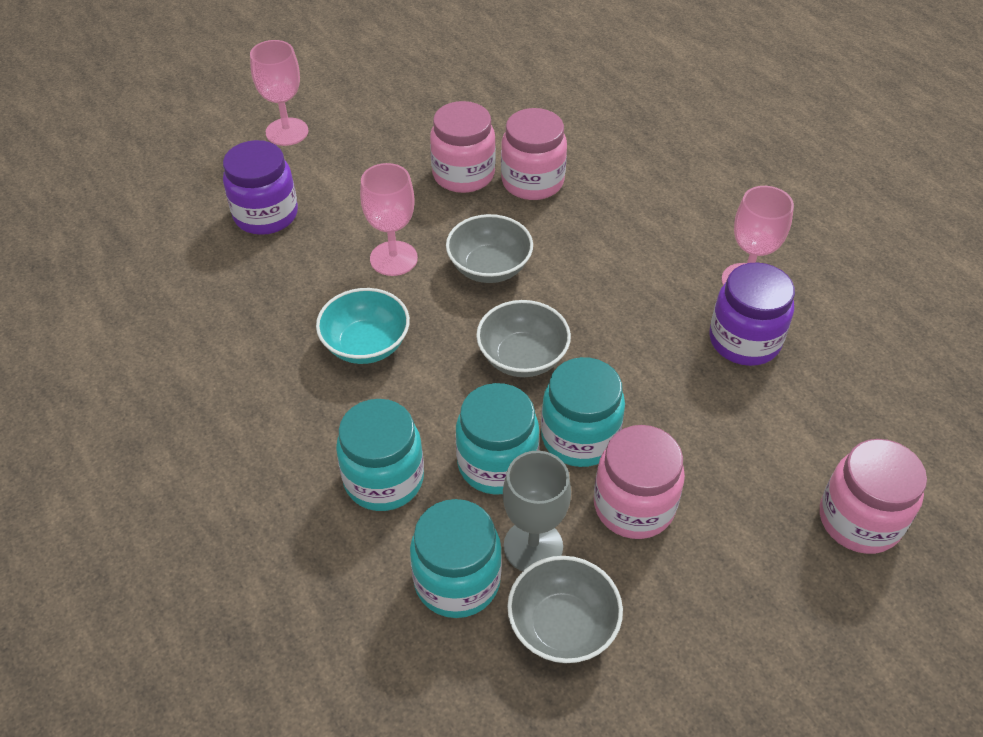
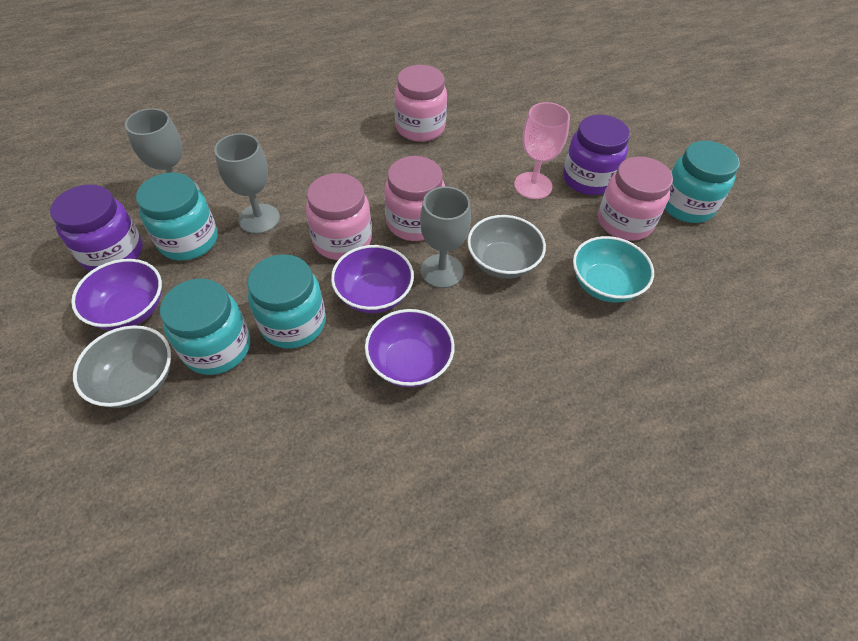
grey bowl: 3 -> 2
grey goblet: 1 -> 3
pink goblet: 3 -> 1
purple bowl: 0 -> 3

